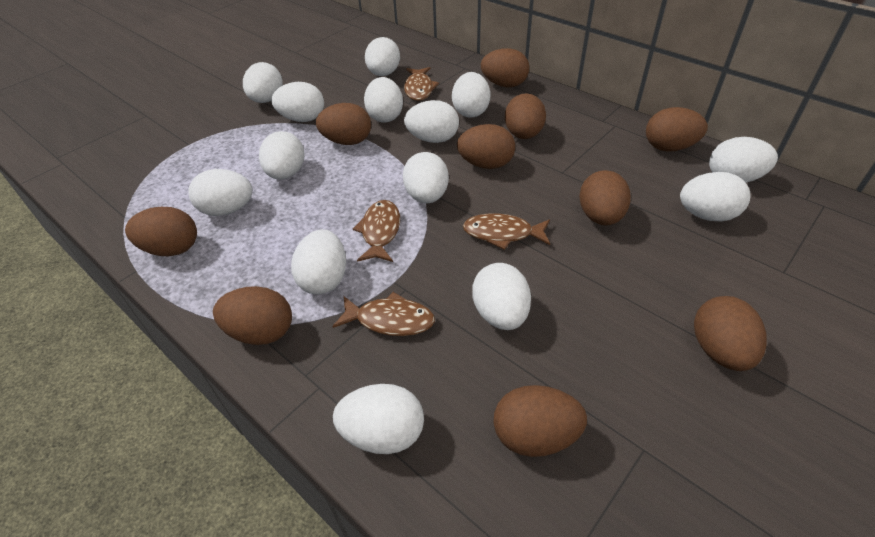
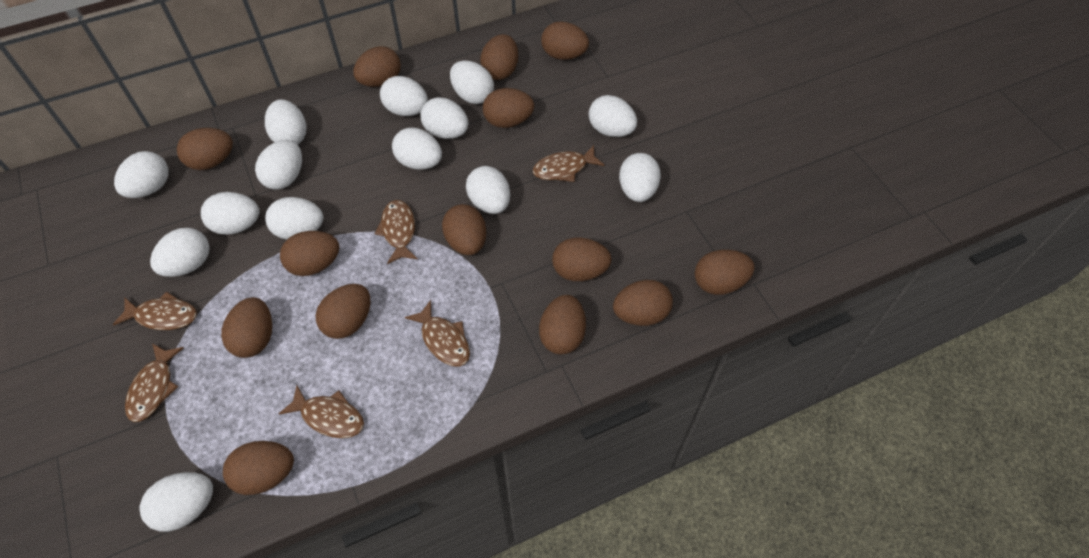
brown egg: 10 -> 14
brown fish: 4 -> 6

